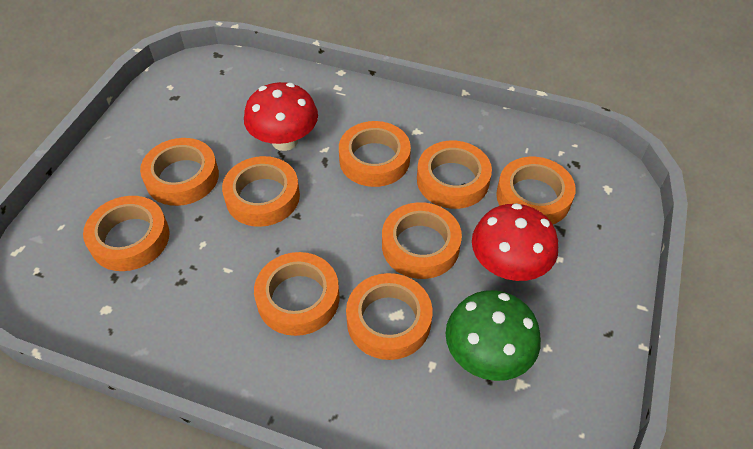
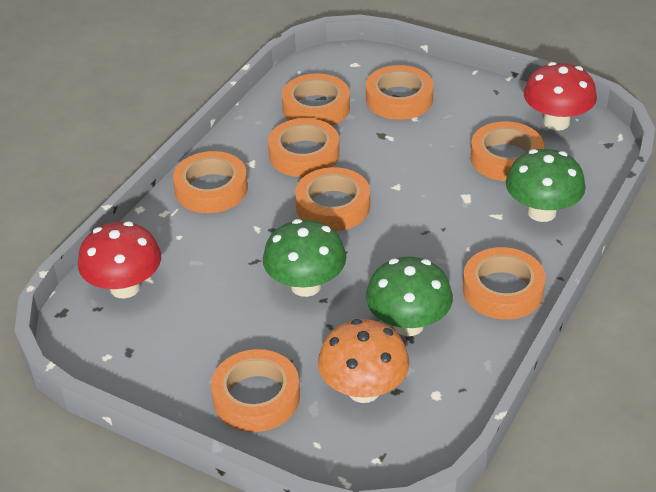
green mushroom: 1 -> 3
orange mushroom: 0 -> 1
orange tape: 9 -> 8

